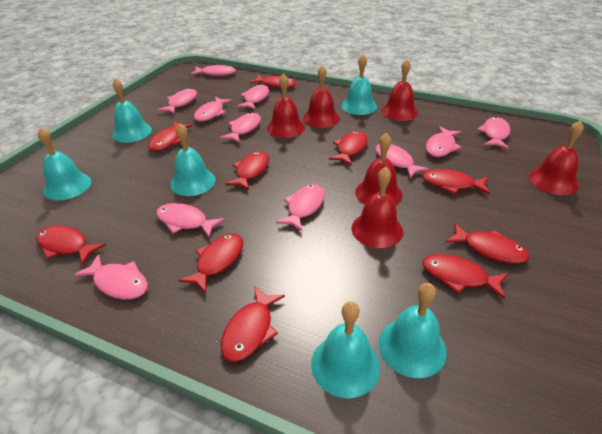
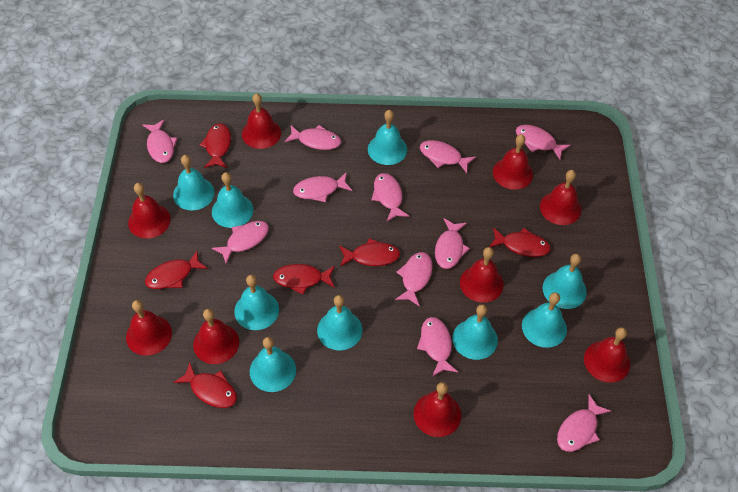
red bell: 6 -> 9
red fish: 10 -> 6
turquoise bell: 6 -> 9

